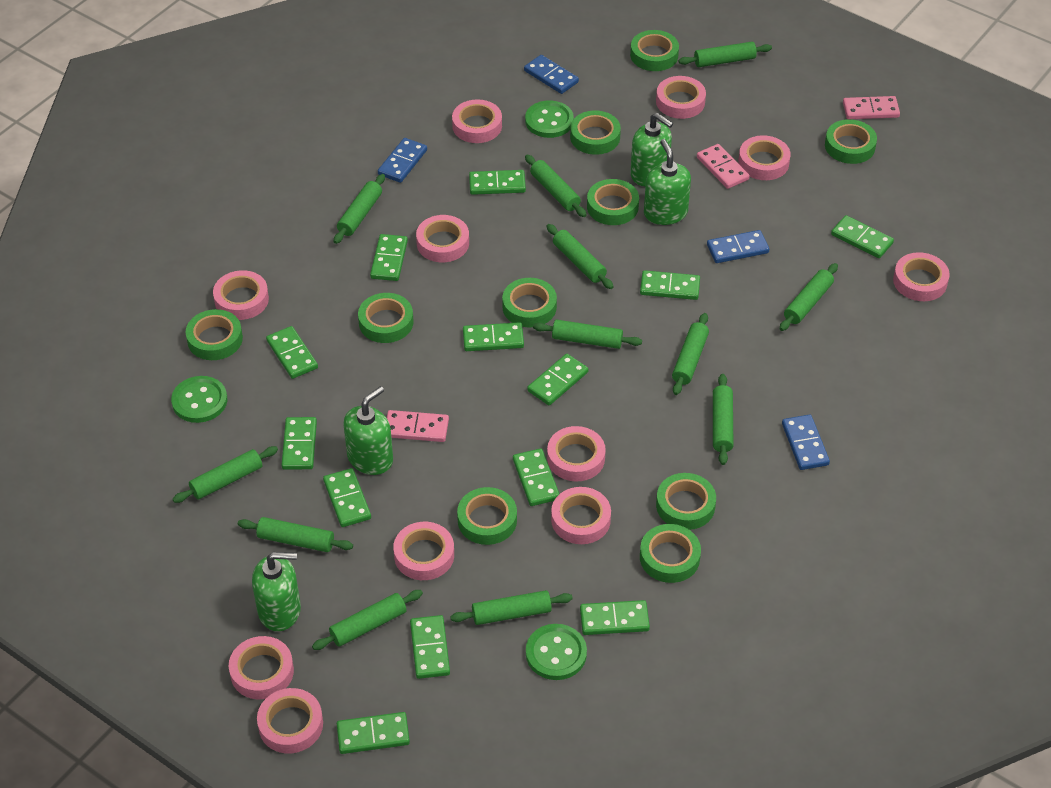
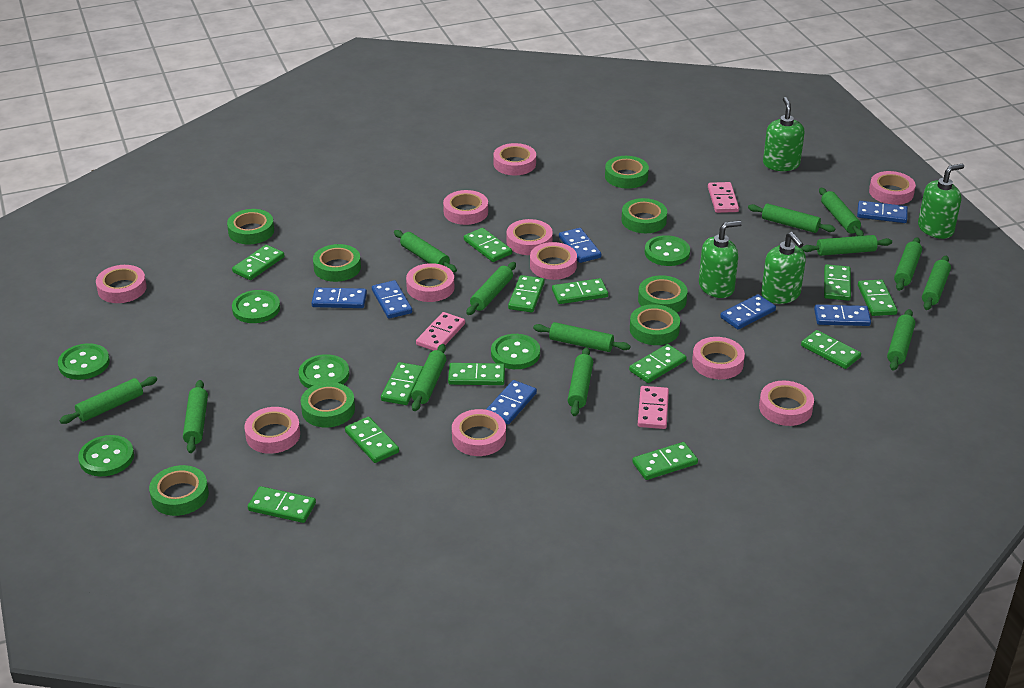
blue domino: 4 -> 7
green button: 3 -> 6
green rolling pin: 12 -> 13
green tape: 10 -> 8

